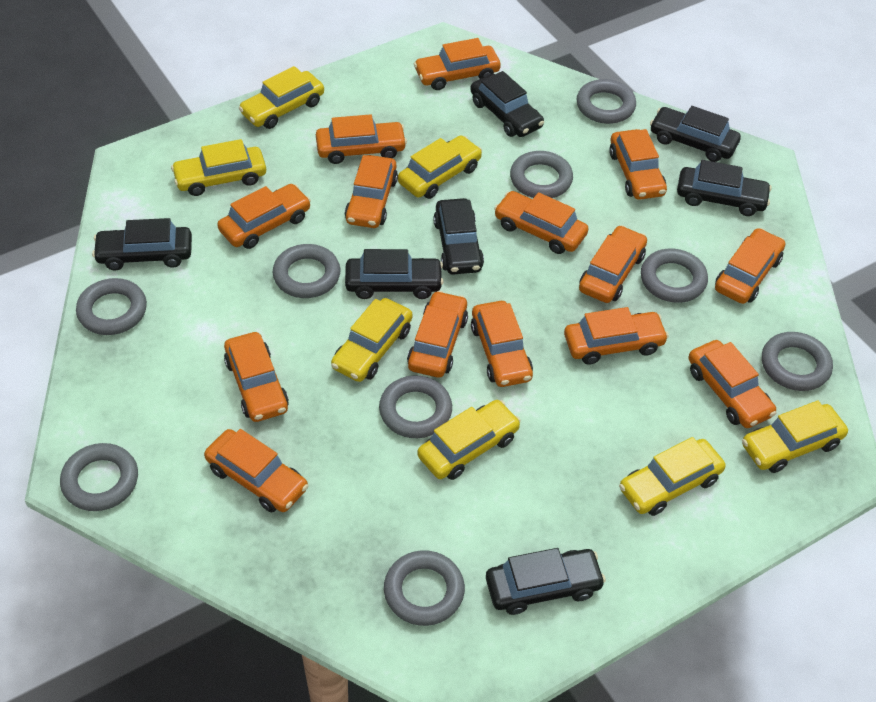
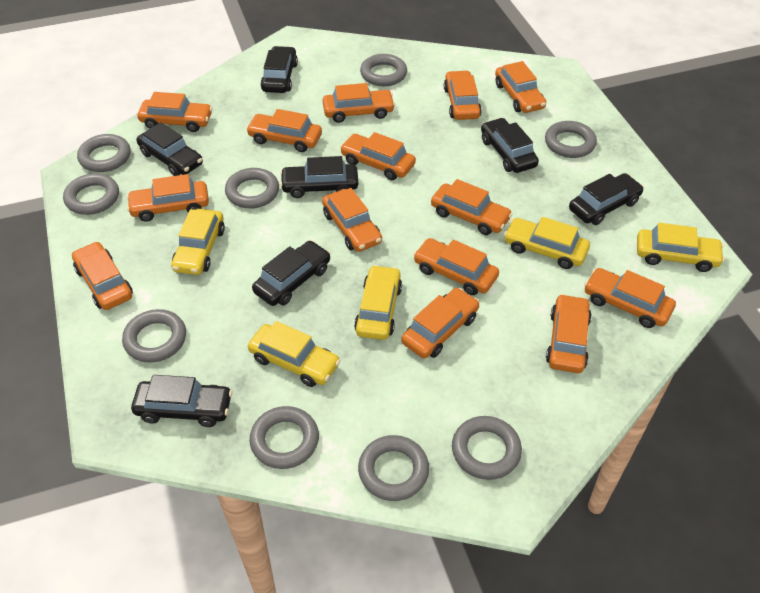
yellow car: 7 -> 5

